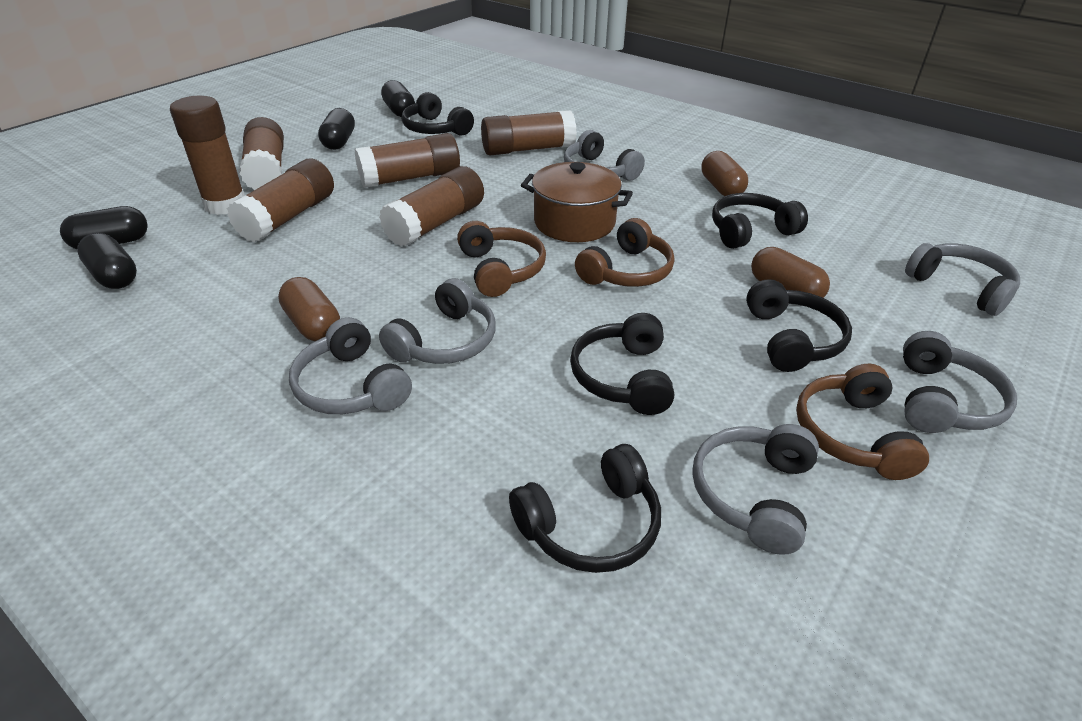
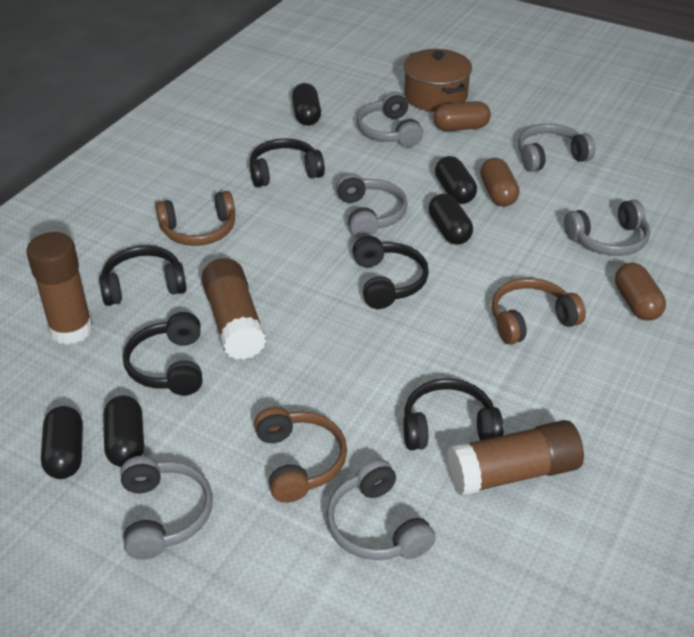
black capsule: 4 -> 5
brown glue stick: 6 -> 3

